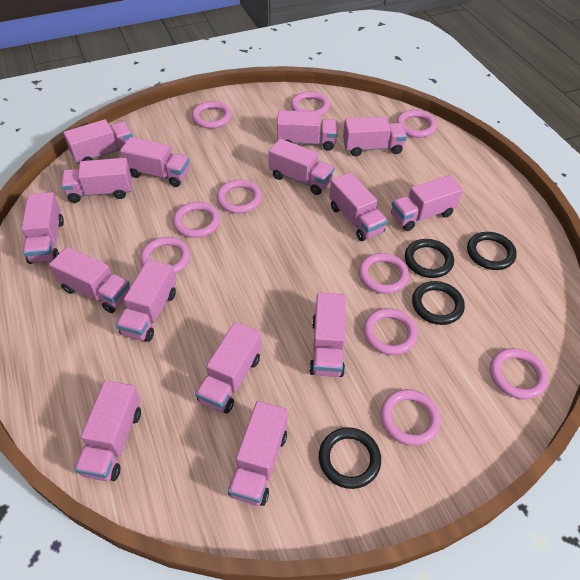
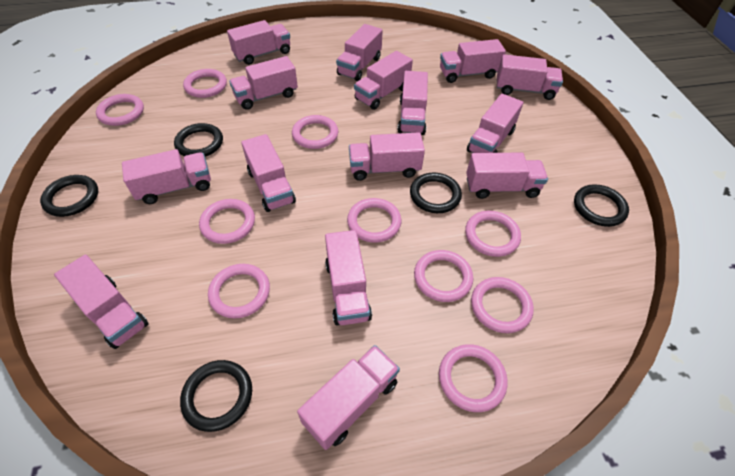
black ring: 4 -> 5

